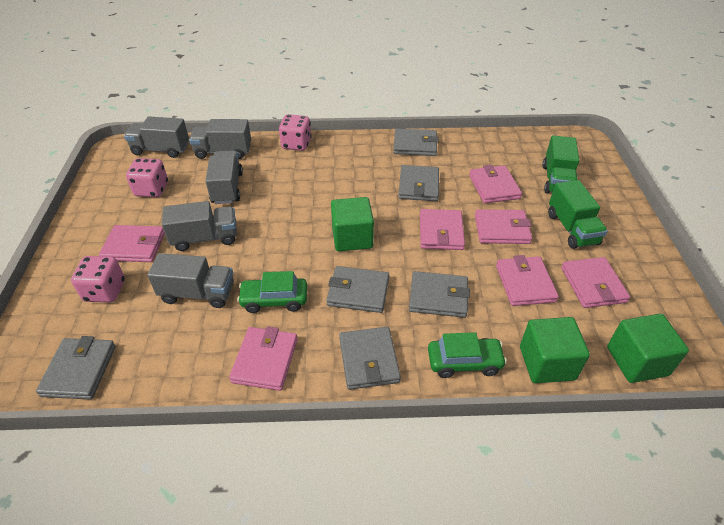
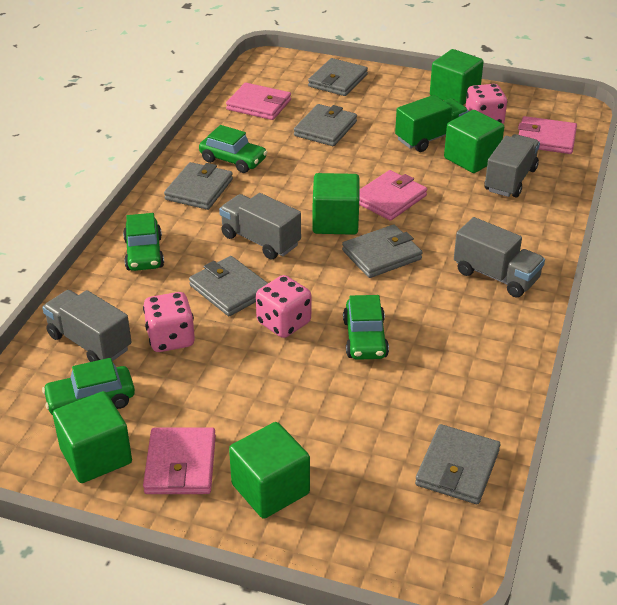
green car: 2 -> 4
green cube: 3 -> 5
green truck: 2 -> 1
grey truck: 5 -> 4
pink wallet: 7 -> 4

